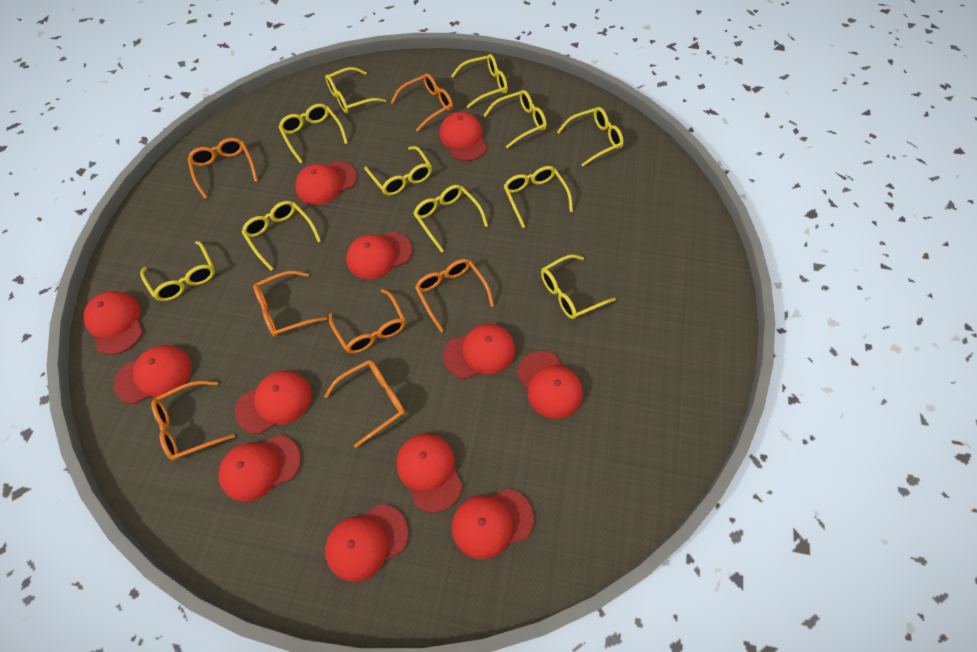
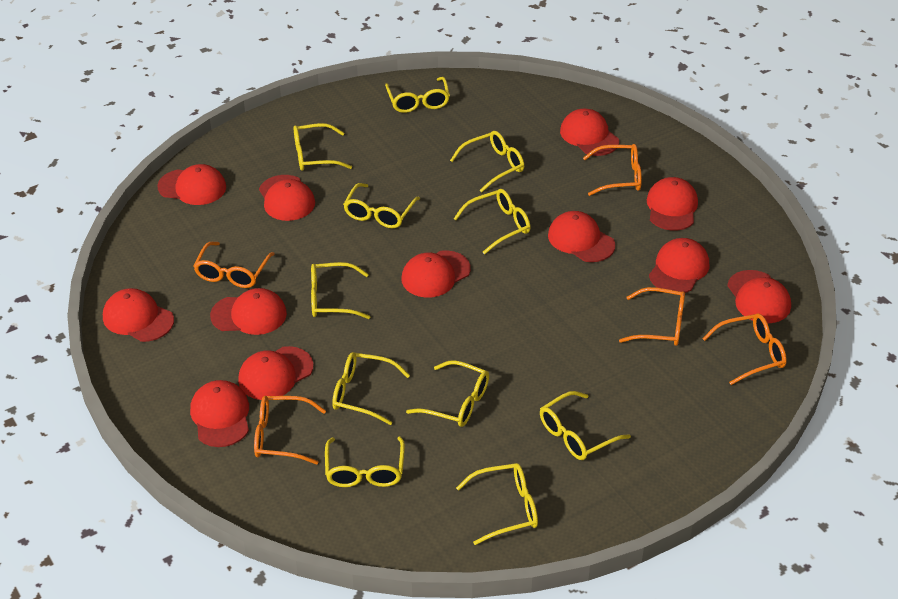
orange glasses: 7 -> 5

